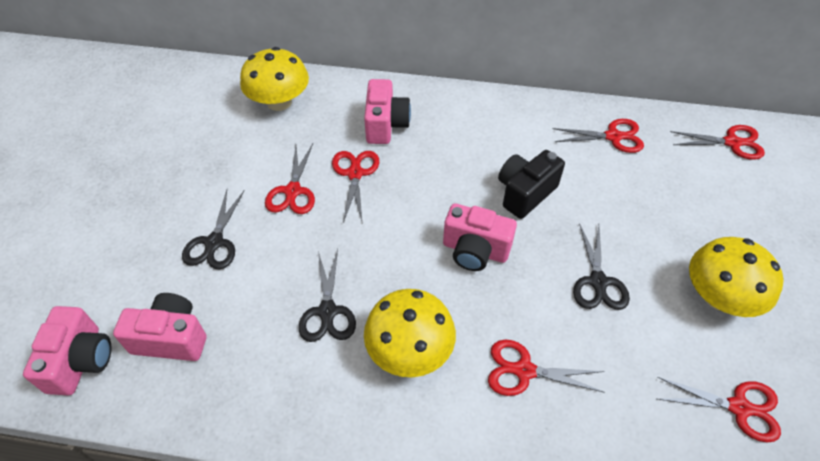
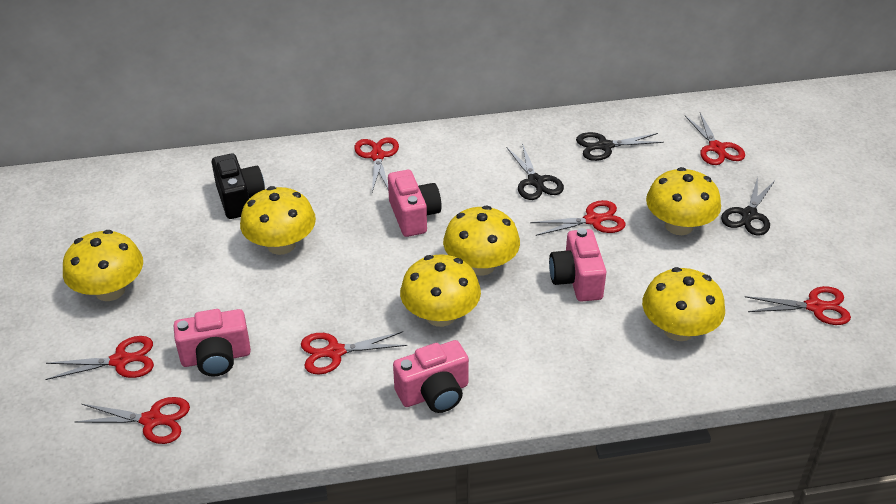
red scissors: 6 -> 7
yellow mushroom: 3 -> 6

